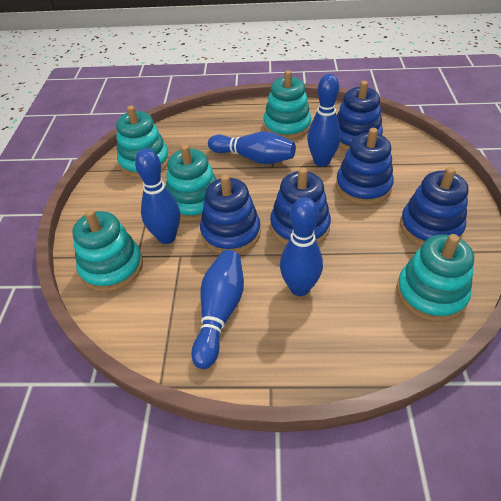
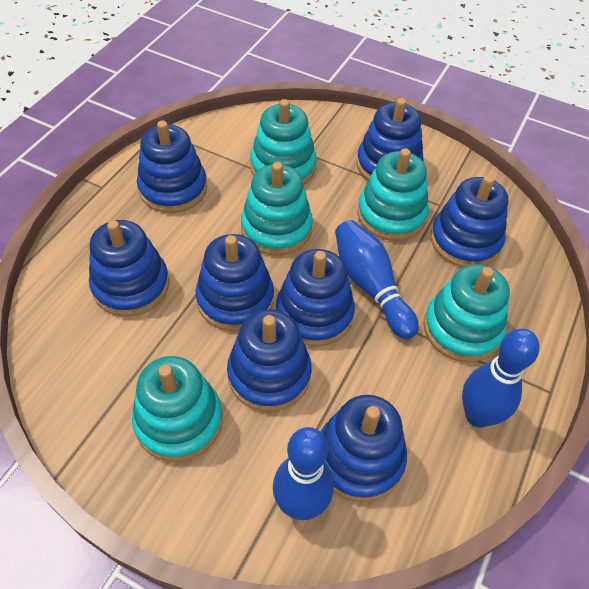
blue bowling pin: 5 -> 3
blue stacking toy: 5 -> 8

